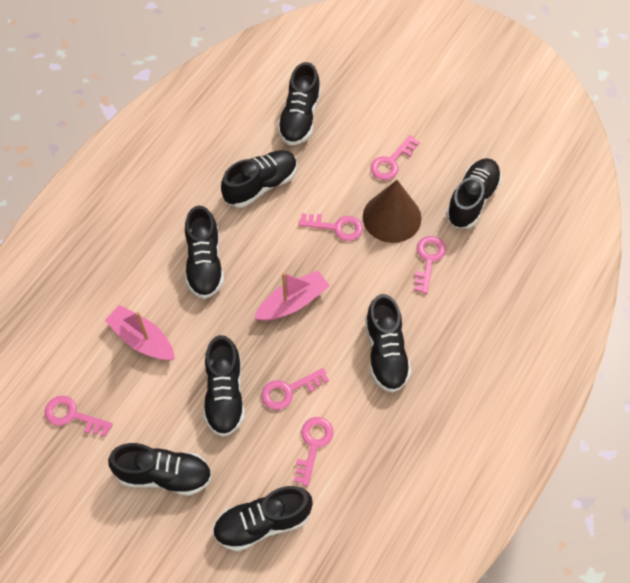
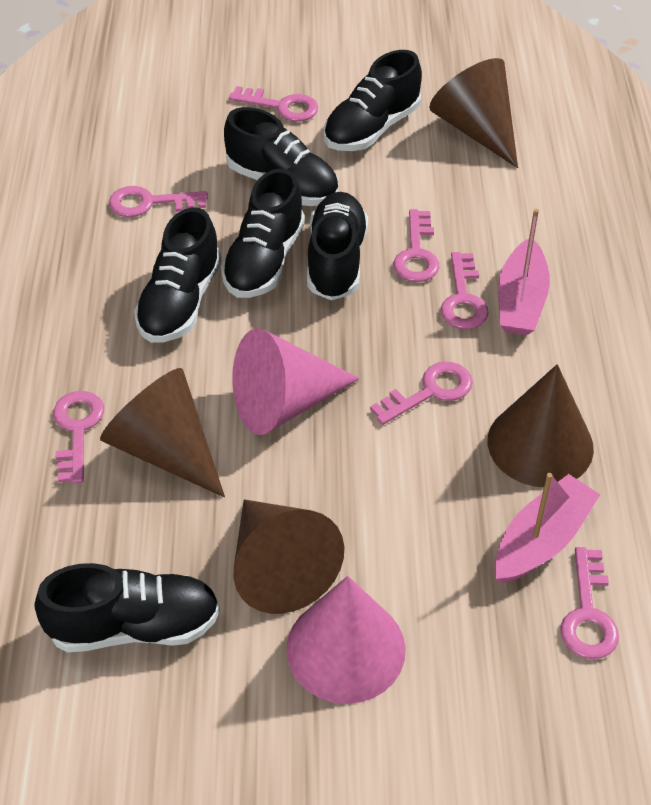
black shoe: 8 -> 6
brown cone: 1 -> 4
pink cone: 0 -> 2
pink key: 6 -> 7

